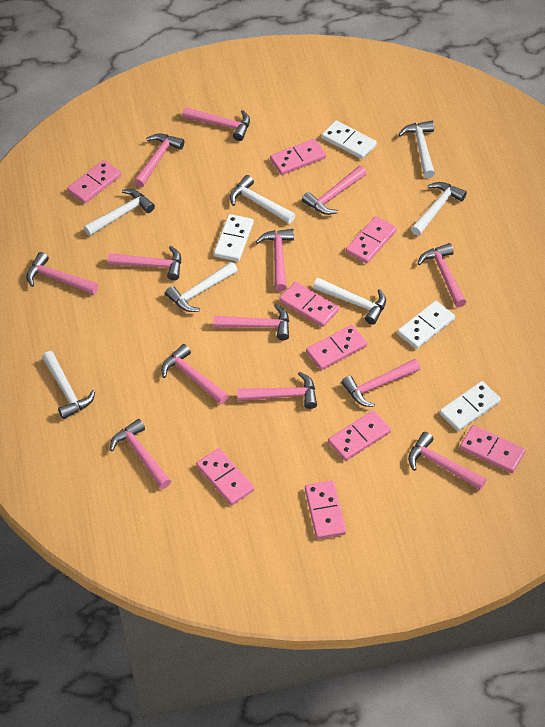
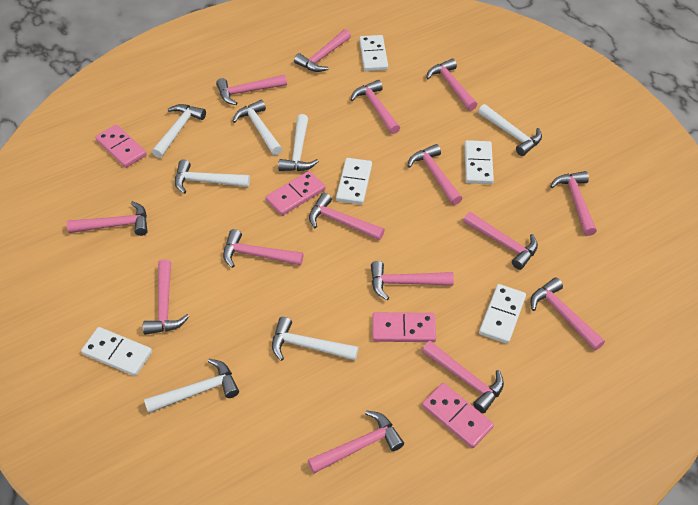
pink domino: 9 -> 4
pink hammer: 13 -> 15
white domino: 4 -> 5

